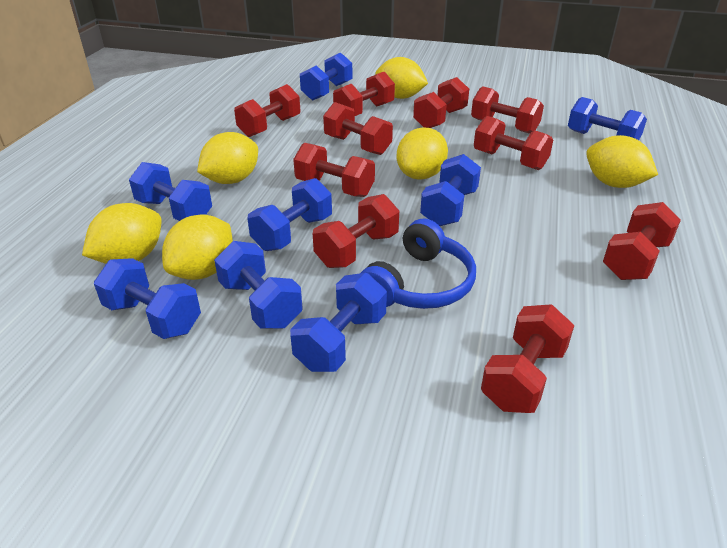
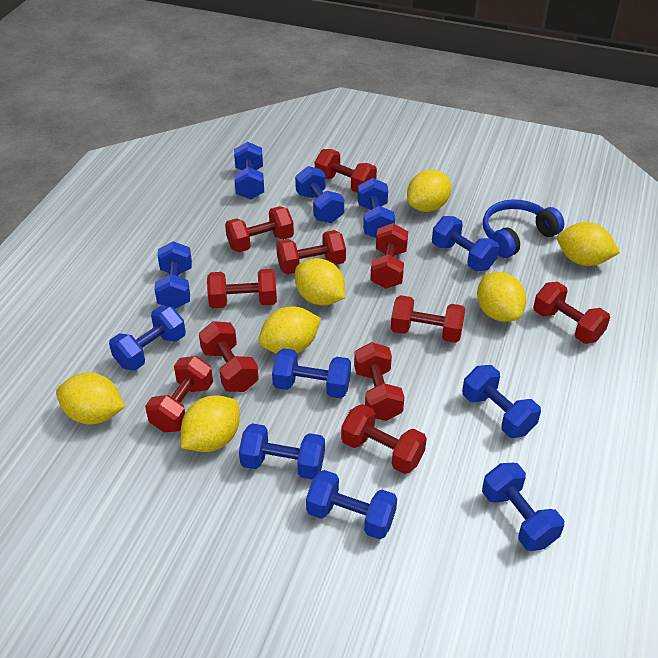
blue dumbbell: 8 -> 11
red dumbbell: 10 -> 11
yellow lemon: 6 -> 7

